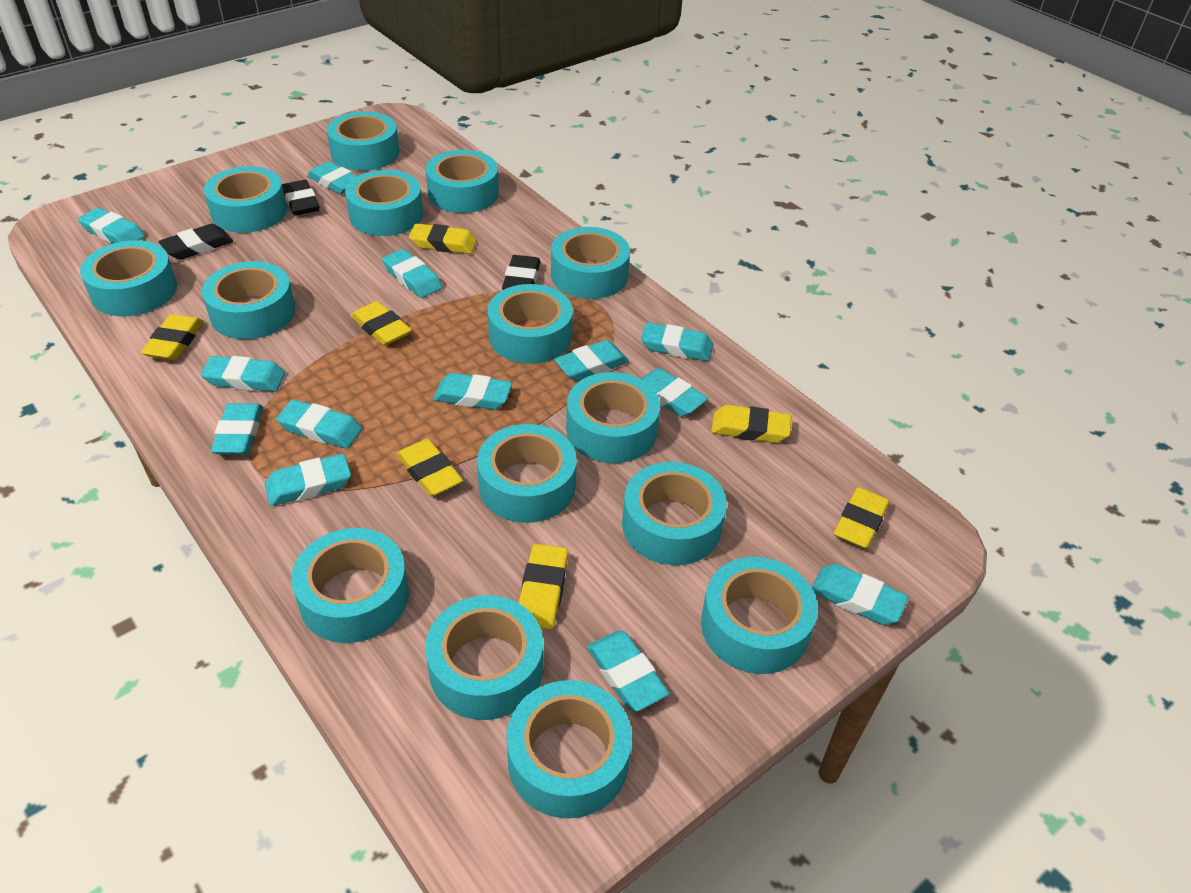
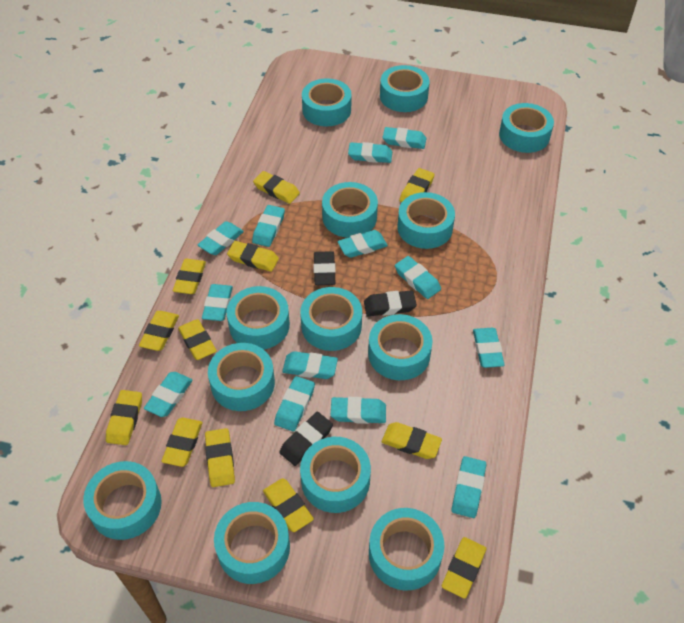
turquoise tape: 15 -> 13
yellow eraser: 7 -> 12

